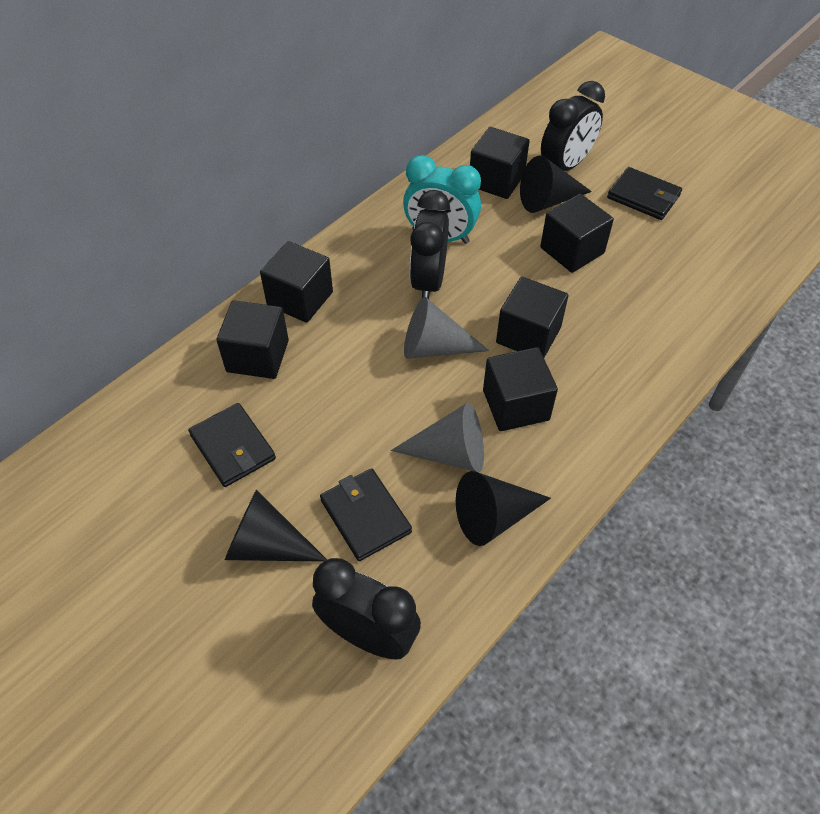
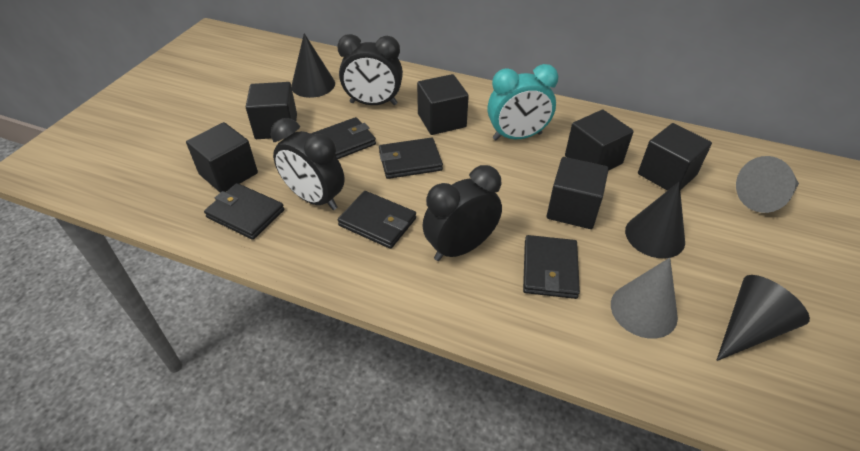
black wallet: 3 -> 5

